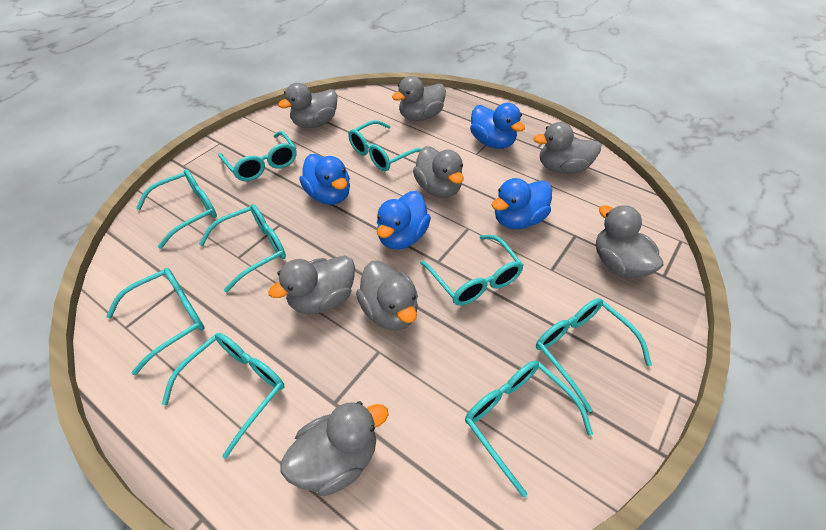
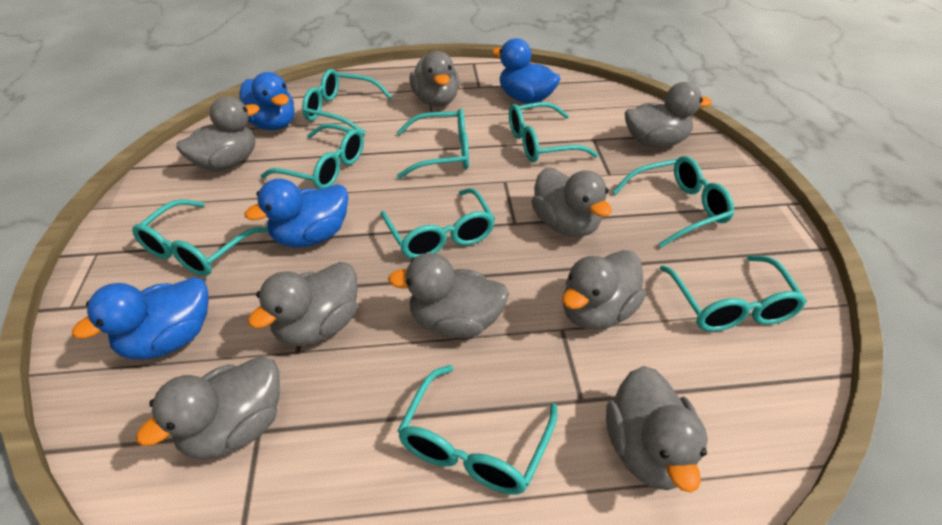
grey duck: 8 -> 9

